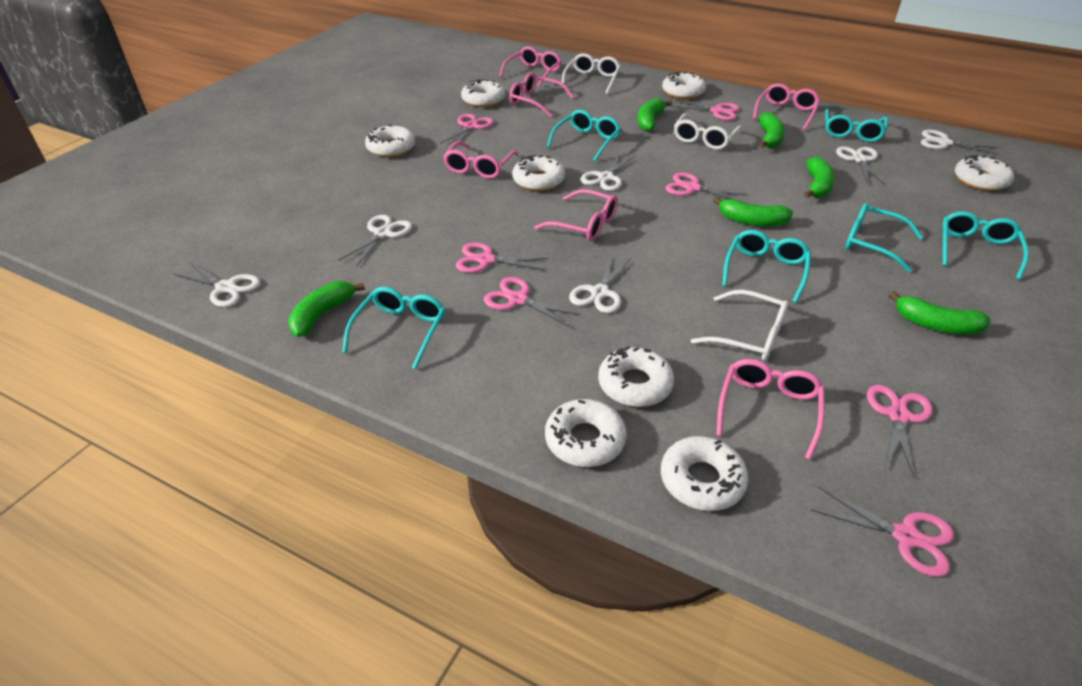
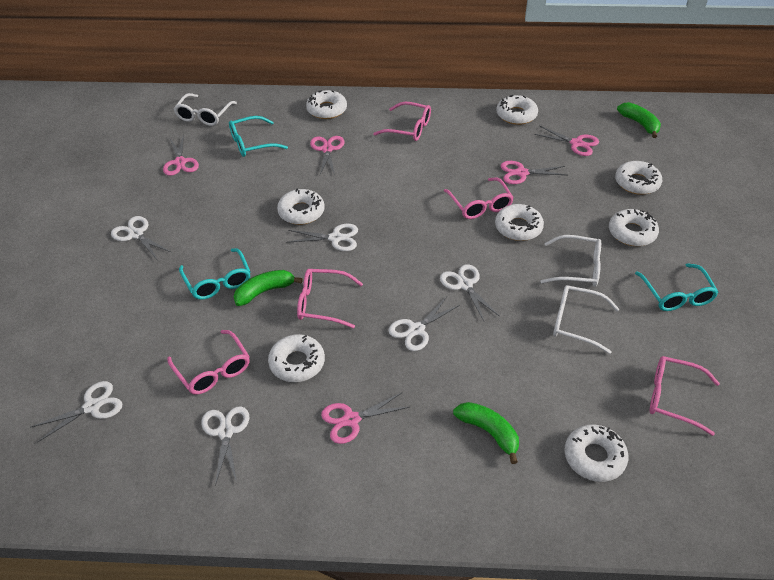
green banana: 6 -> 3
pink glasses: 6 -> 5
pink scissors: 7 -> 5
turquoise glasses: 6 -> 3

